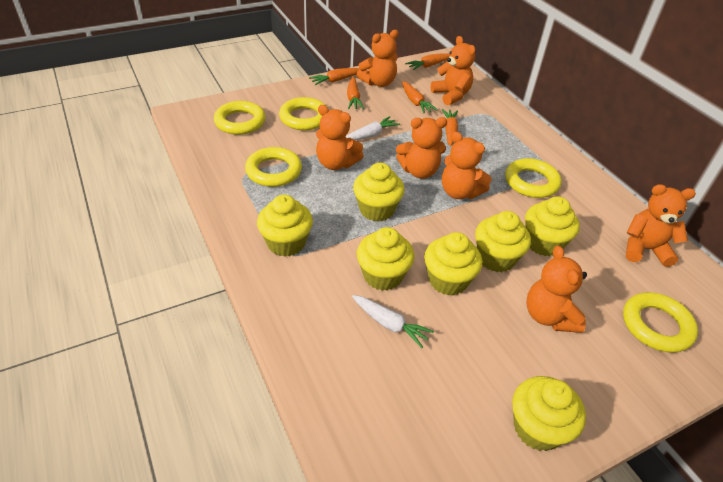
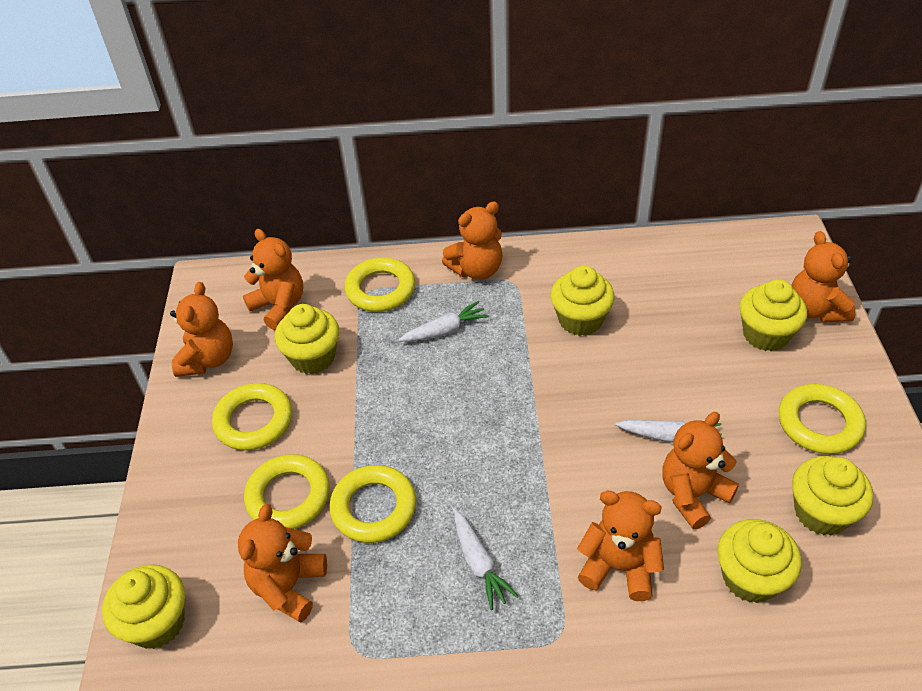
orange carrot: 5 -> 0
white carrot: 2 -> 3
yellow cupcake: 7 -> 6

